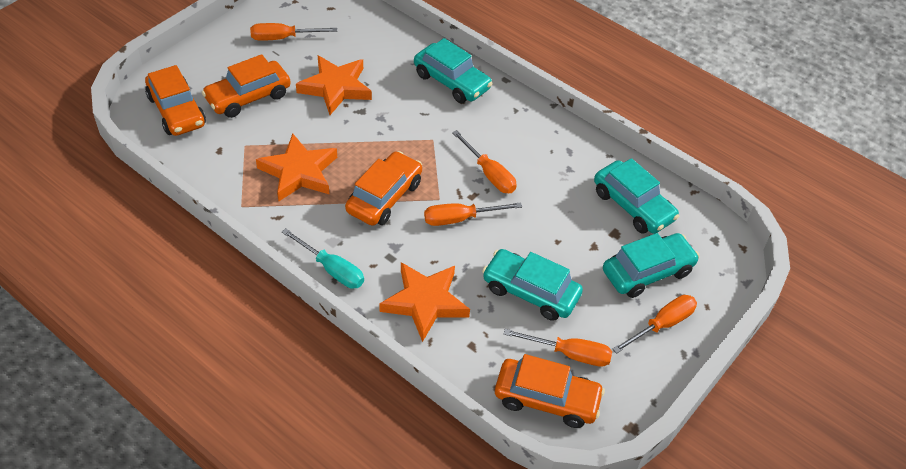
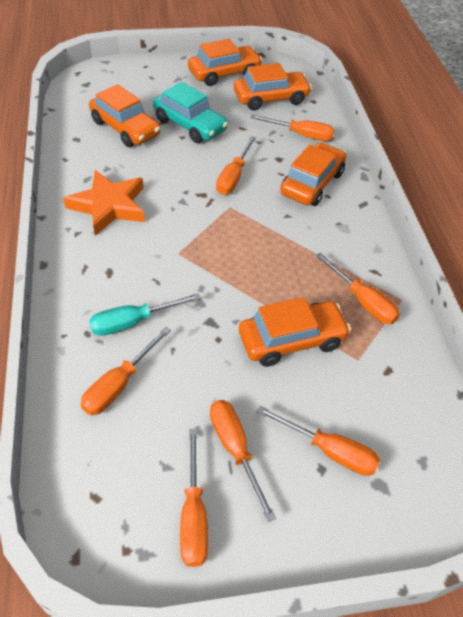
orange car: 4 -> 5
orange screwdriver: 5 -> 7
orange star: 3 -> 1
turquoise car: 4 -> 1

